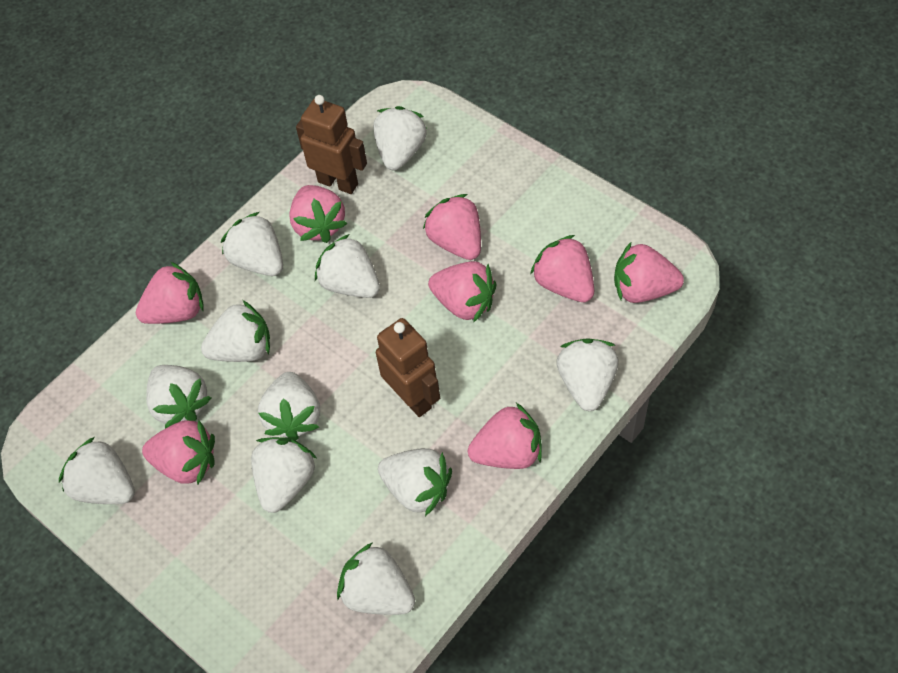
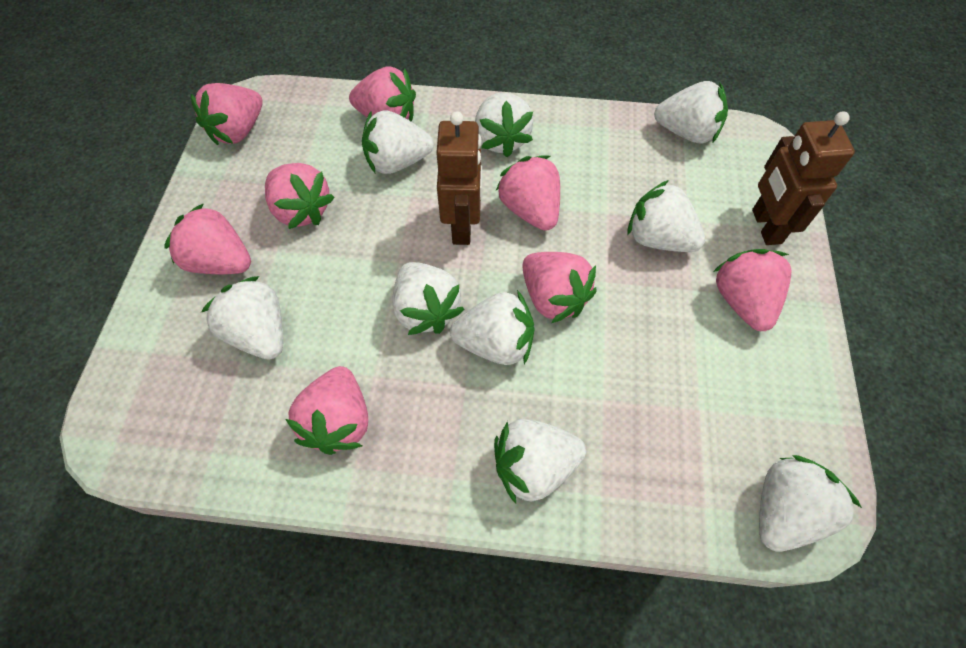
white strawberry: 11 -> 9

